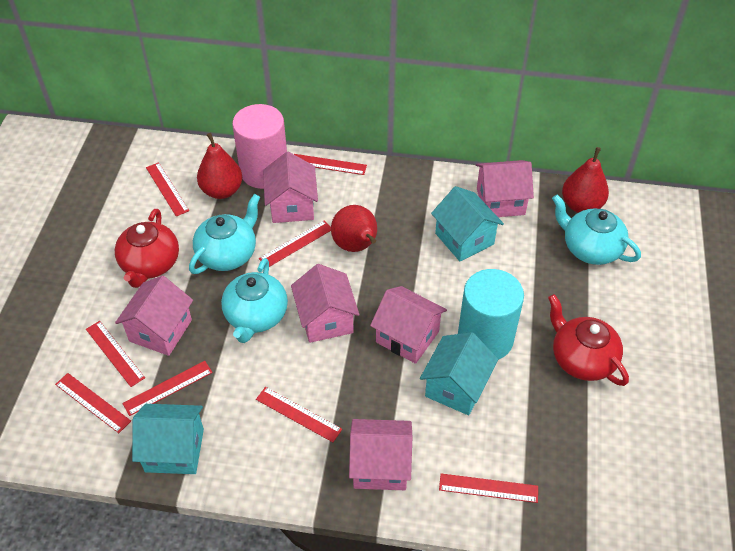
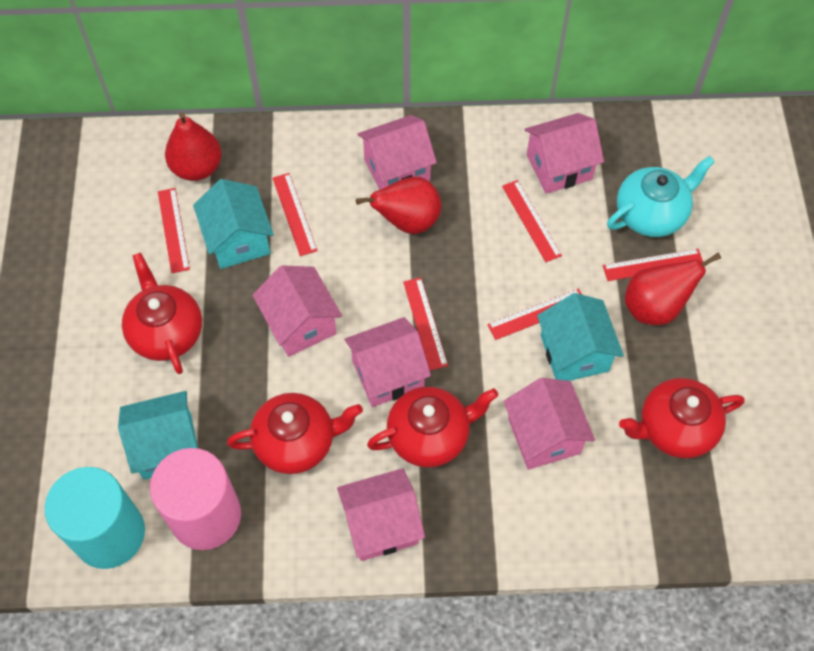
red ruler: 8 -> 6
red teapot: 2 -> 4
turquoise teapot: 3 -> 1

